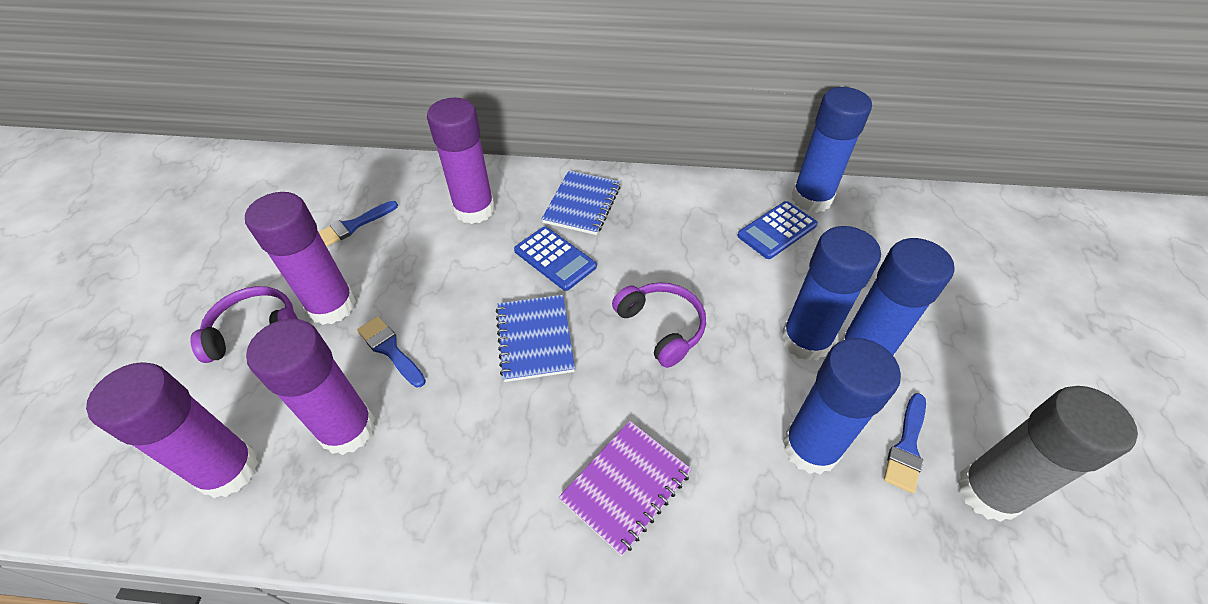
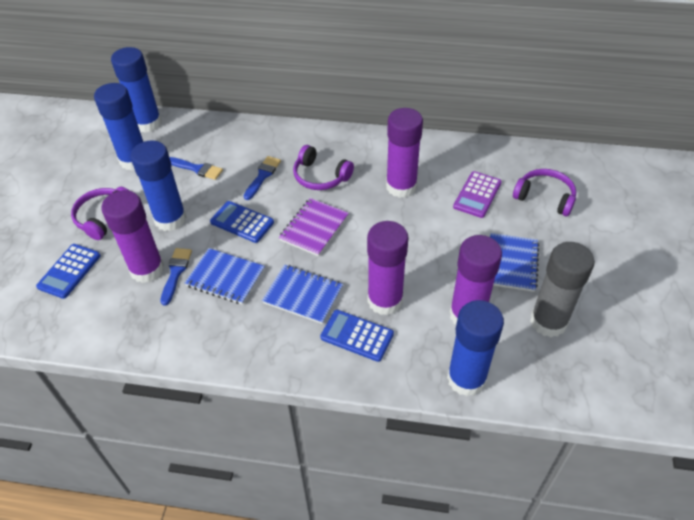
blue calculator: 2 -> 3
blue notebook: 2 -> 3
purple calculator: 0 -> 1
purple headphones: 2 -> 3

